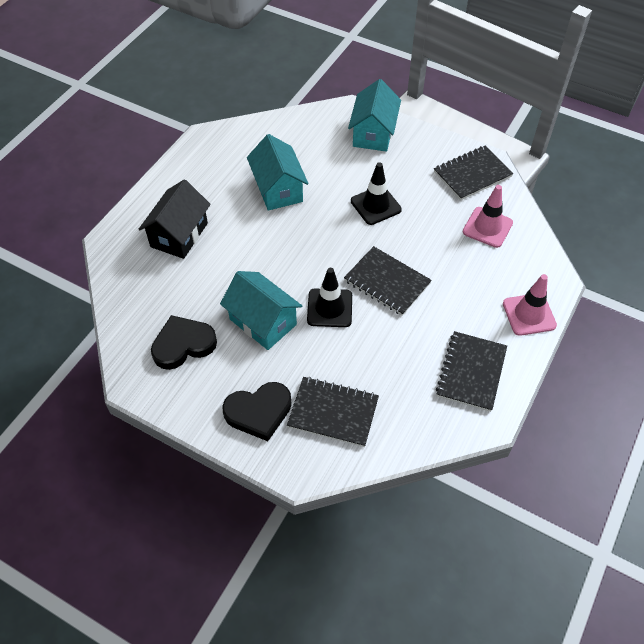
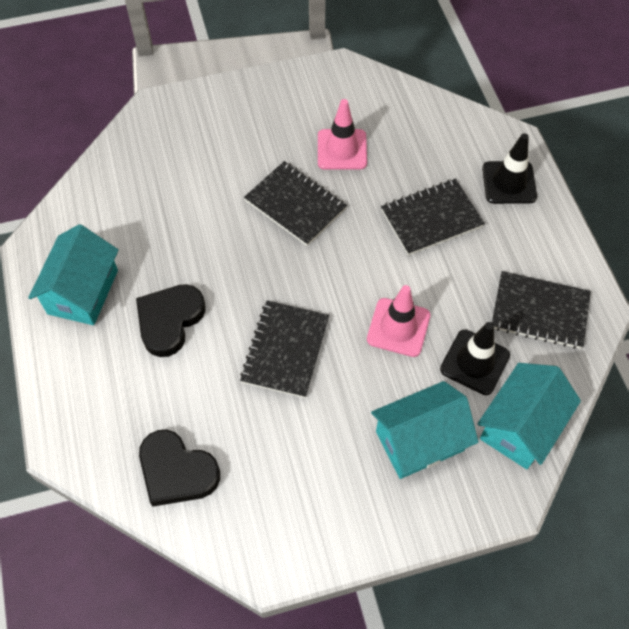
black house: 1 -> 0

